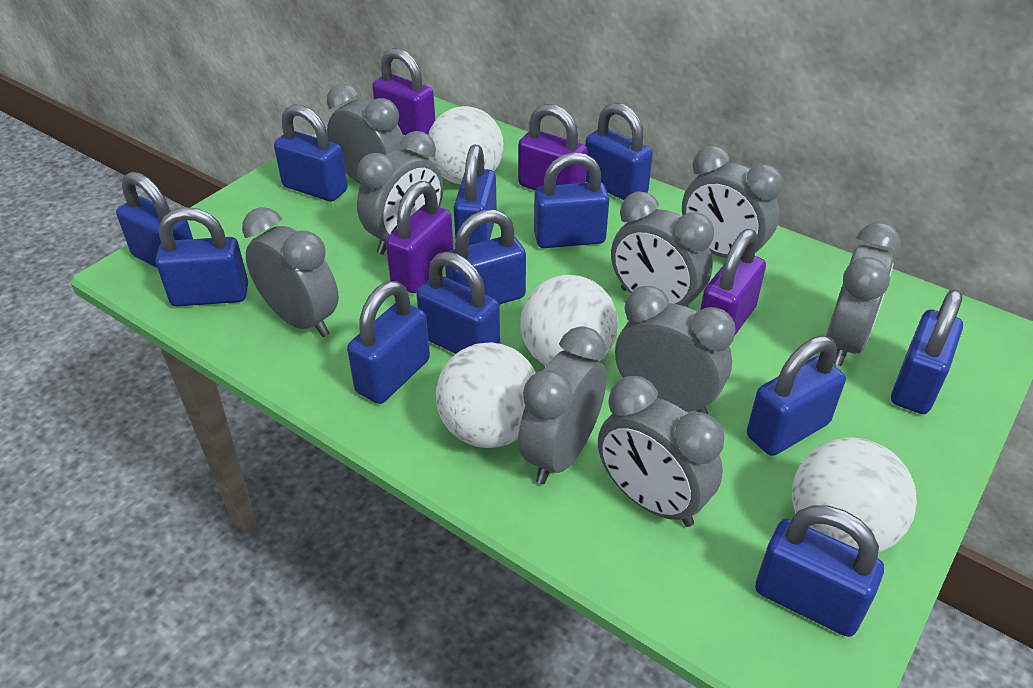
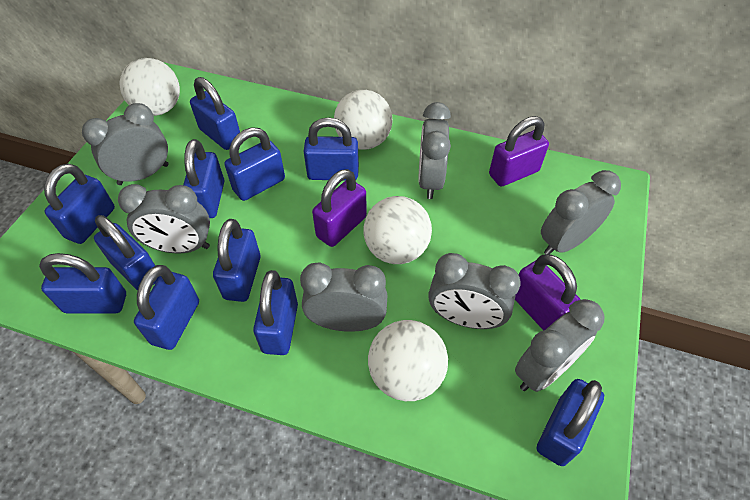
blue padlock: 12 -> 11
grey clock: 9 -> 7
purple padlock: 4 -> 3

